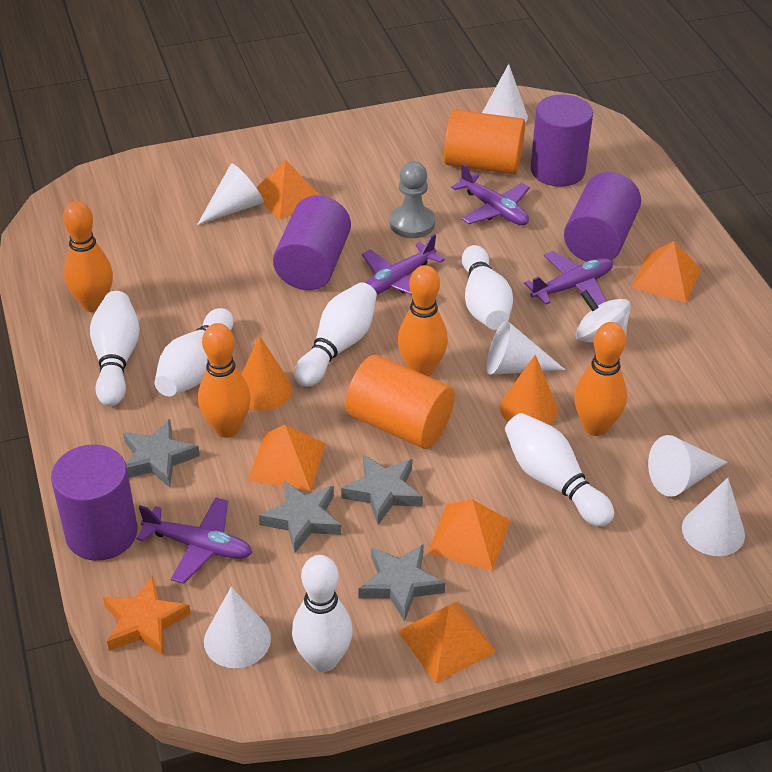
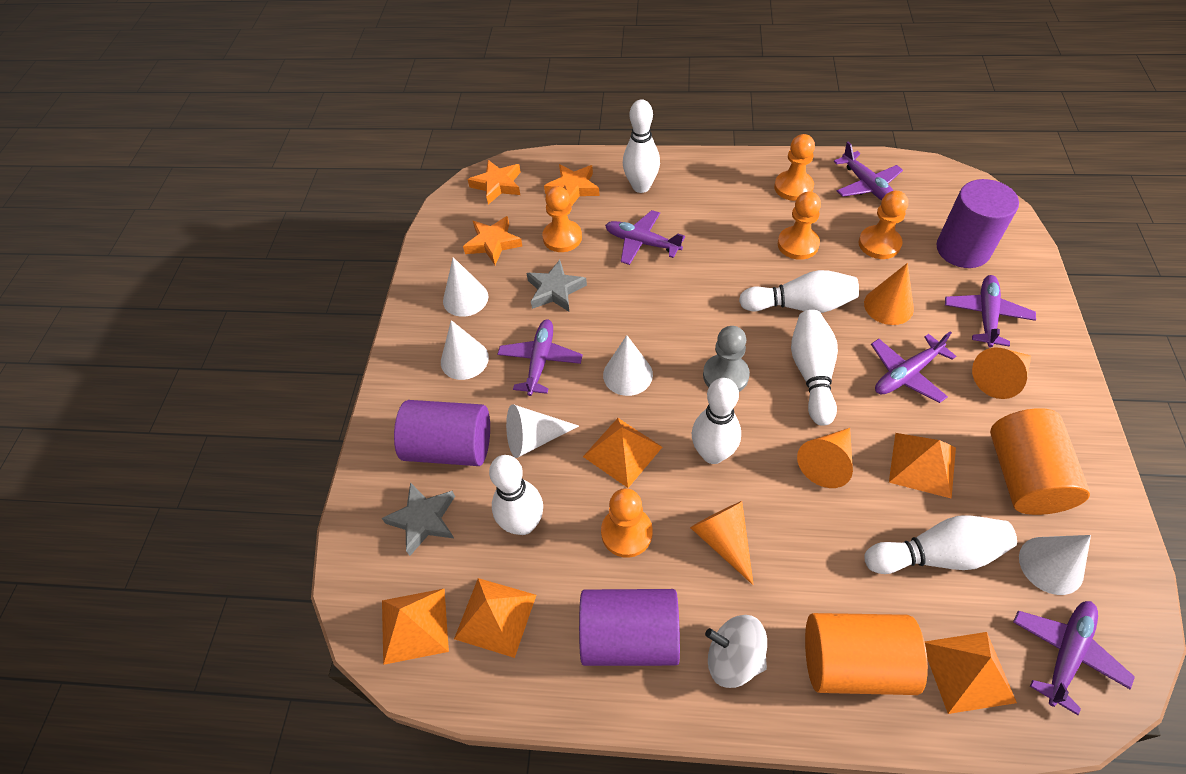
grey star: 4 -> 2
orange bowling pin: 4 -> 0
orange cone: 2 -> 4
orange pawn: 0 -> 5
orange star: 1 -> 3
purple cylinder: 4 -> 3
purple plane: 4 -> 6
white cone: 6 -> 5

